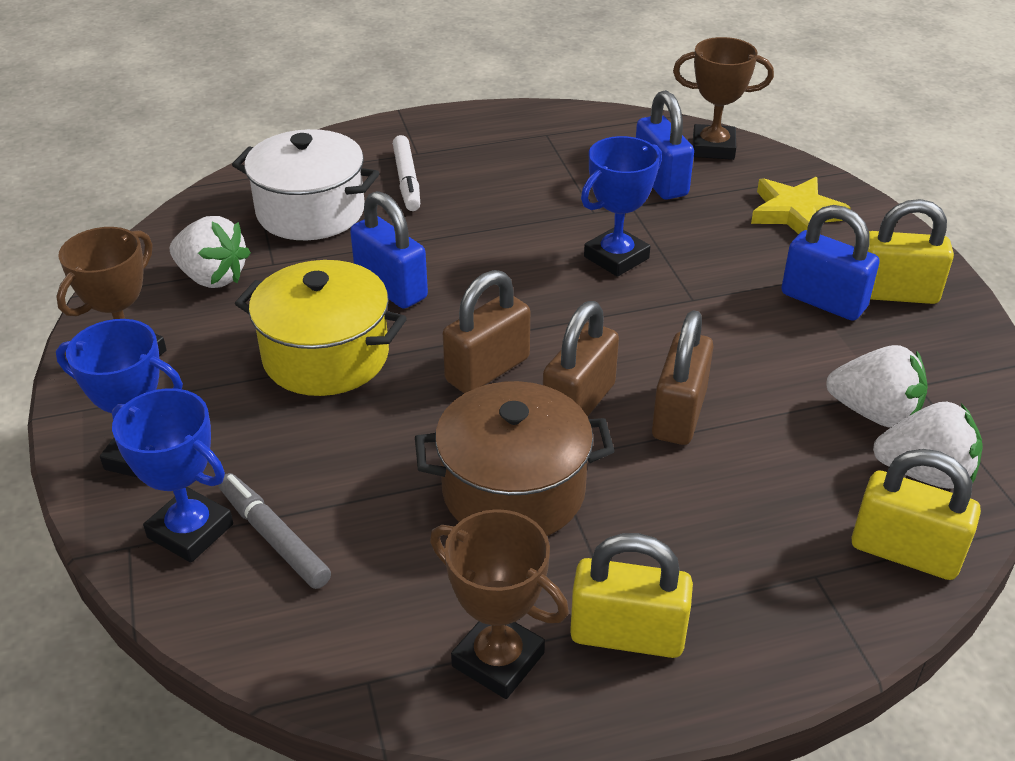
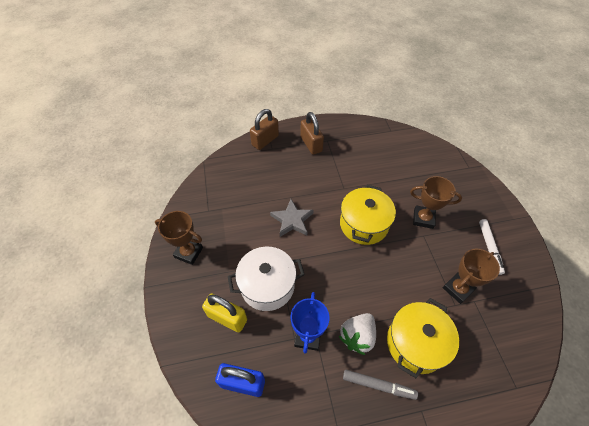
blue padlock: 3 -> 1
blue trophy: 3 -> 1
brown padlock: 3 -> 2
brown pot: 1 -> 0
grey star: 0 -> 1
white strawberry: 3 -> 1
yellow padlock: 3 -> 1
yellow pot: 1 -> 2
yellow star: 1 -> 0

